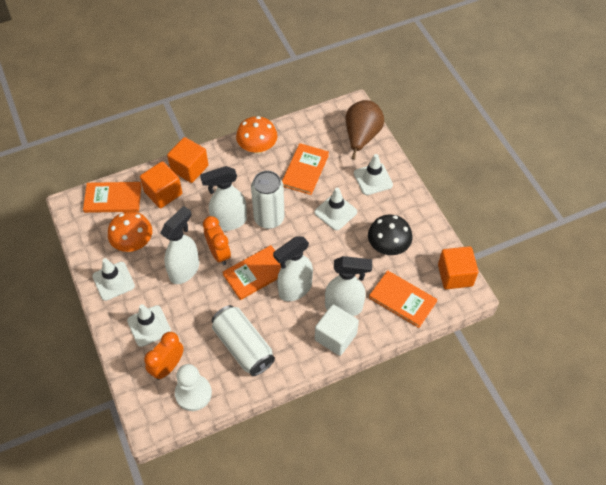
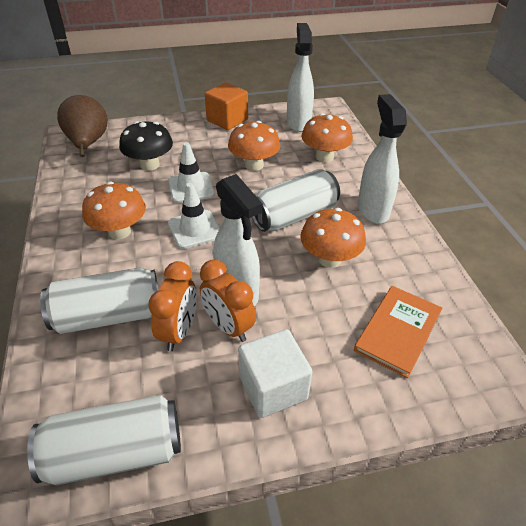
orange book: 4 -> 1
orange cube: 3 -> 1
orange mushroom: 2 -> 4
white can: 2 -> 3
white pawn: 1 -> 0
white spray bottle: 4 -> 3
white traffic cone: 4 -> 2

